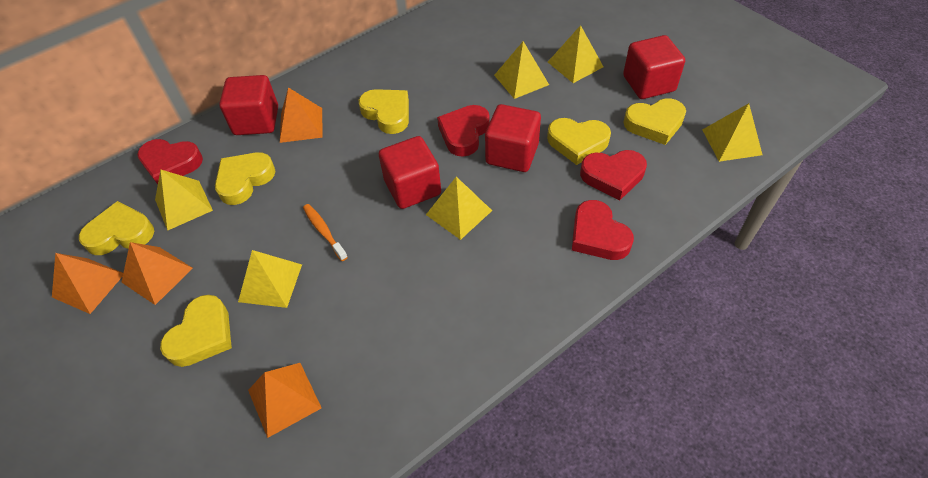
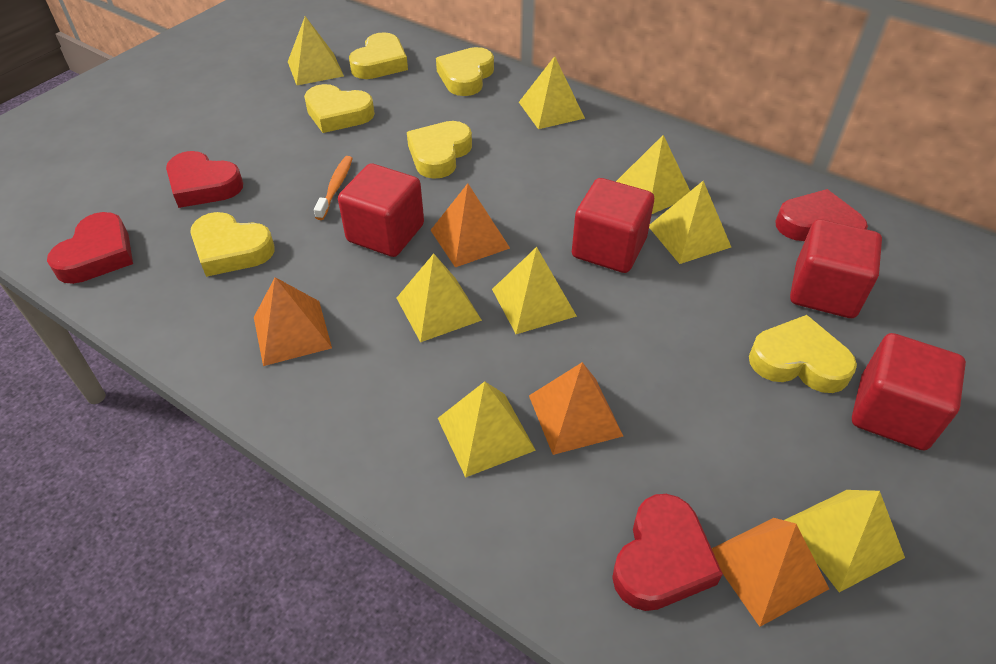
yellow pyramid: 6 -> 8

